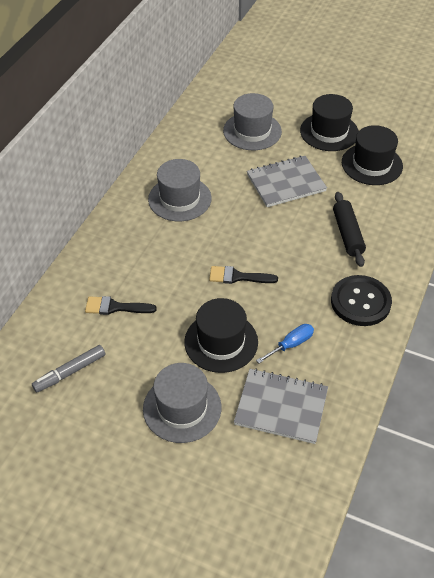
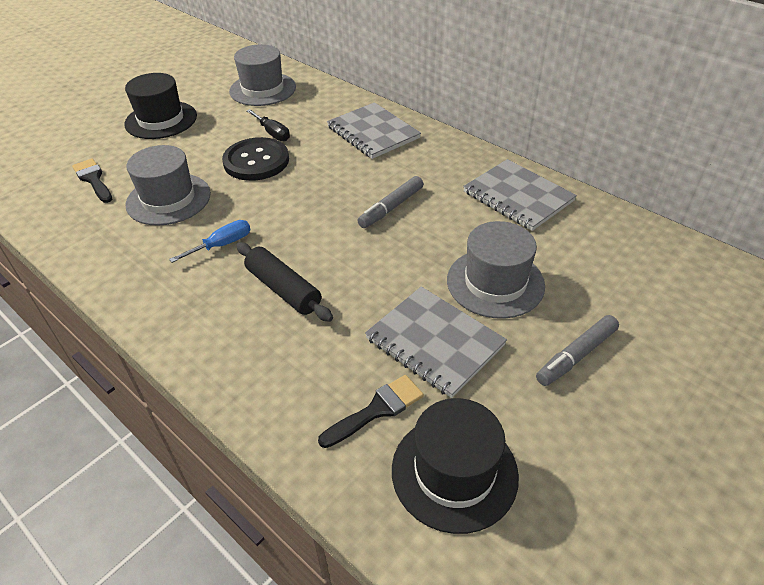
black hat: 3 -> 2
black screwdriver: 0 -> 1
grey marker: 1 -> 2
grey notebook: 2 -> 3

